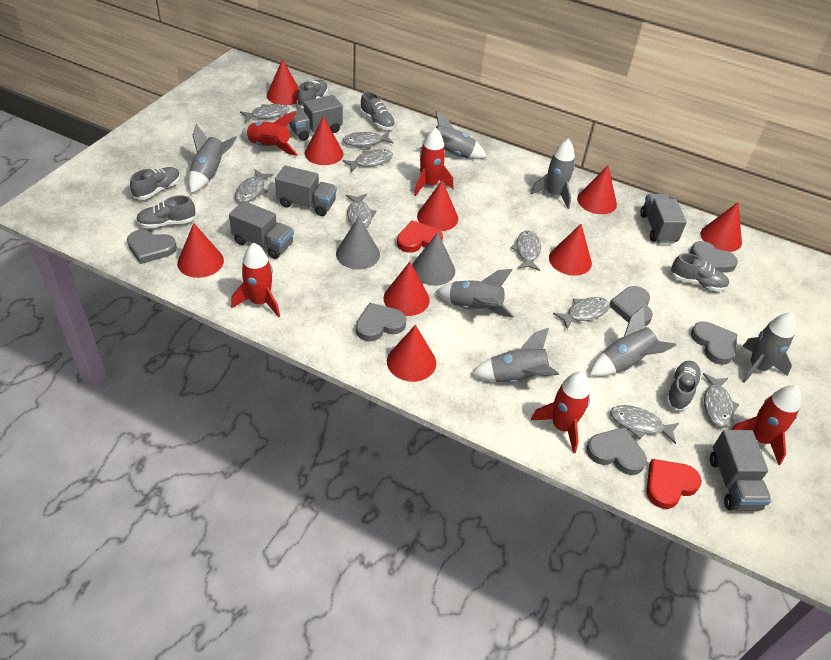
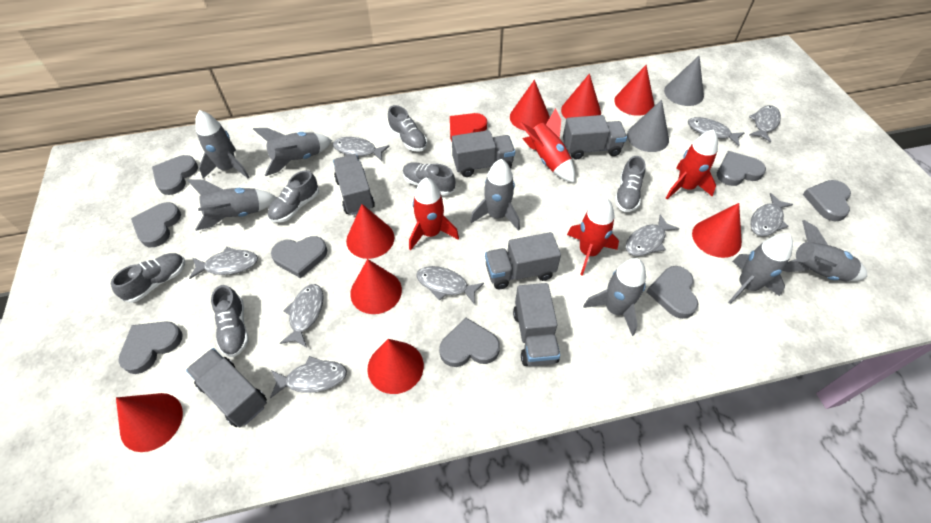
grey heart: 6 -> 8
grey truck: 5 -> 6
red cone: 9 -> 8
red heart: 2 -> 1
red rocket: 5 -> 4

